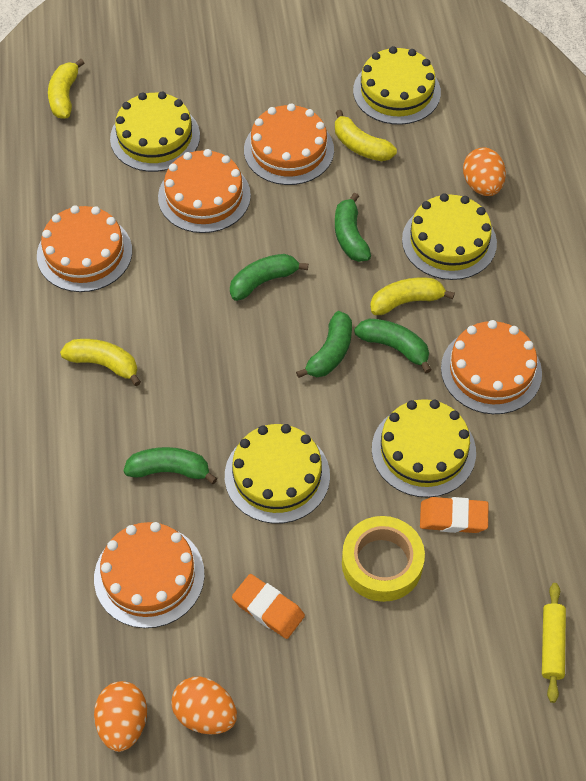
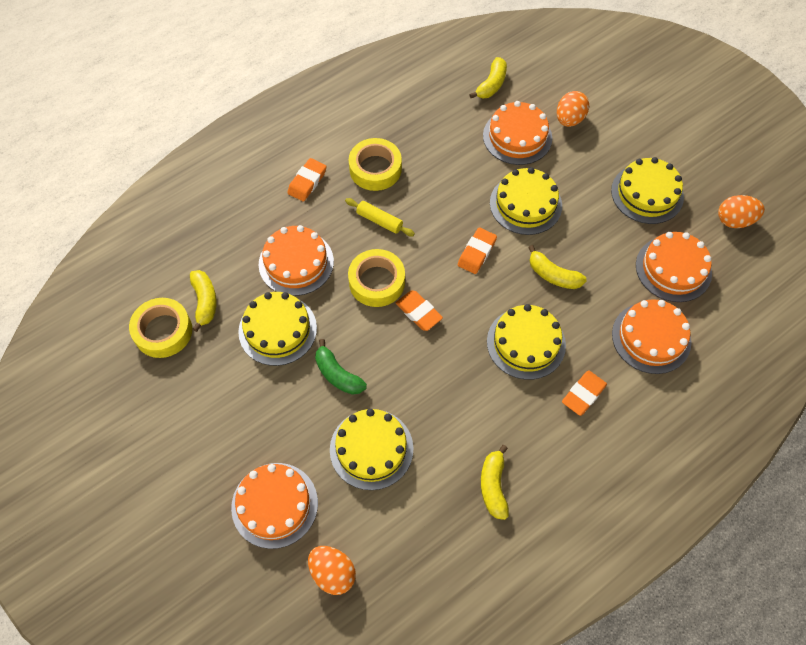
green banana: 5 -> 1
orange eraser: 2 -> 4
yellow tape: 1 -> 3

